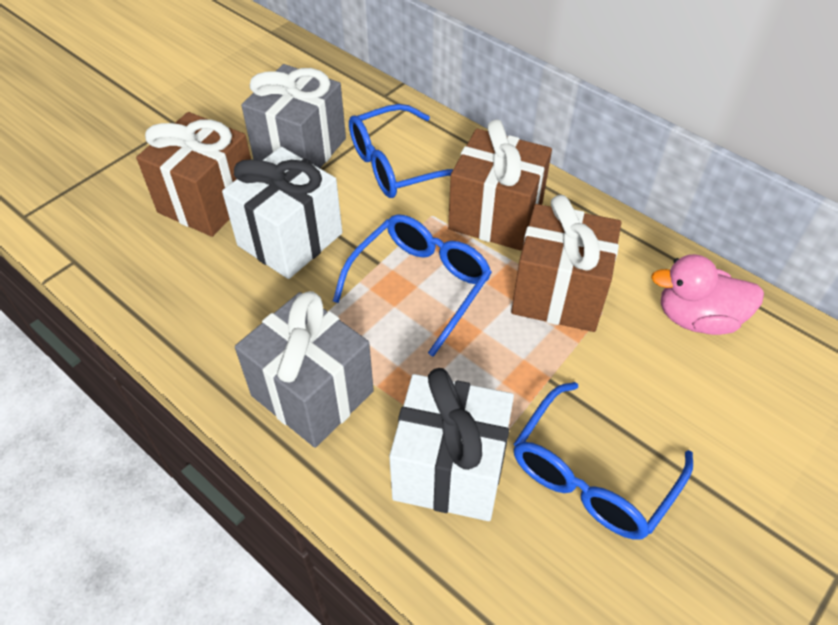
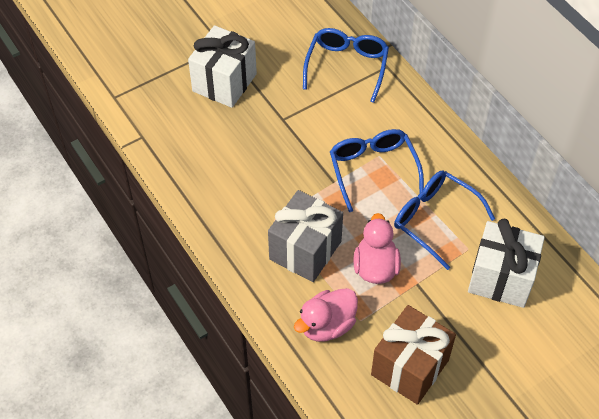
brown gift: 3 -> 1
grey gift: 2 -> 1
pink duck: 1 -> 2

